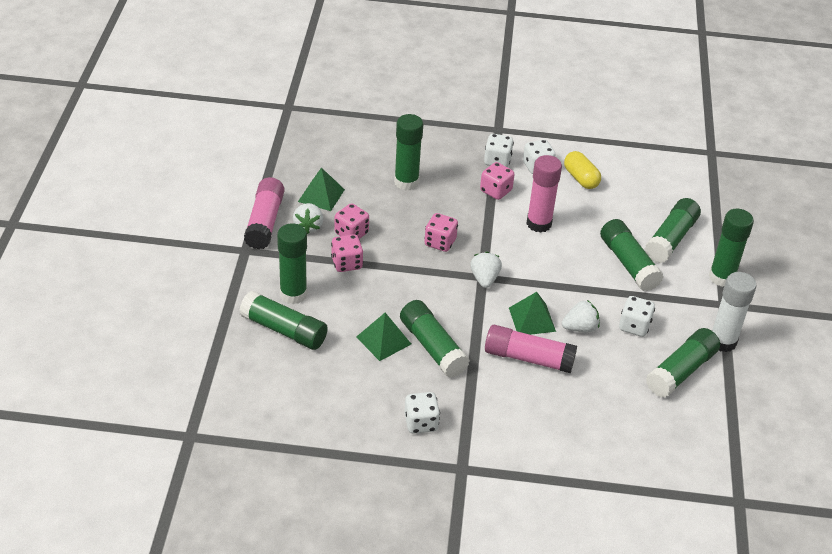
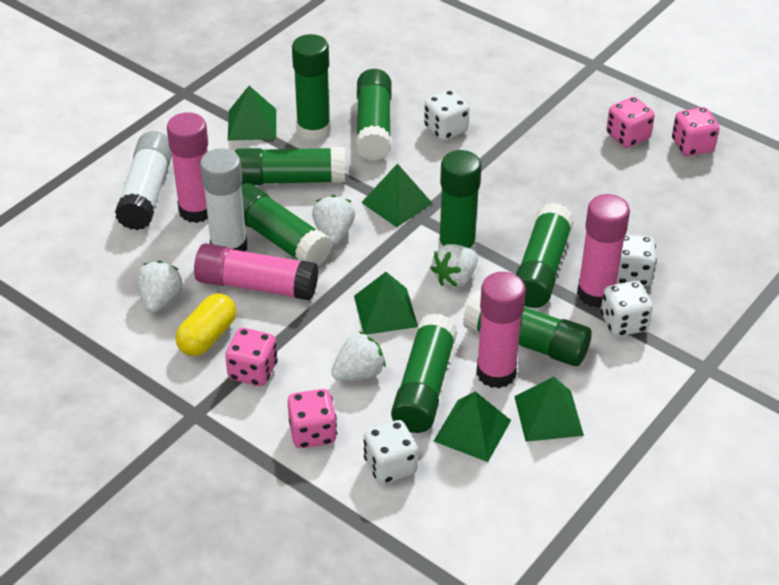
green pyramid: 3 -> 5
pink glue stick: 3 -> 4
white glue stick: 1 -> 2
white strawberry: 3 -> 4

